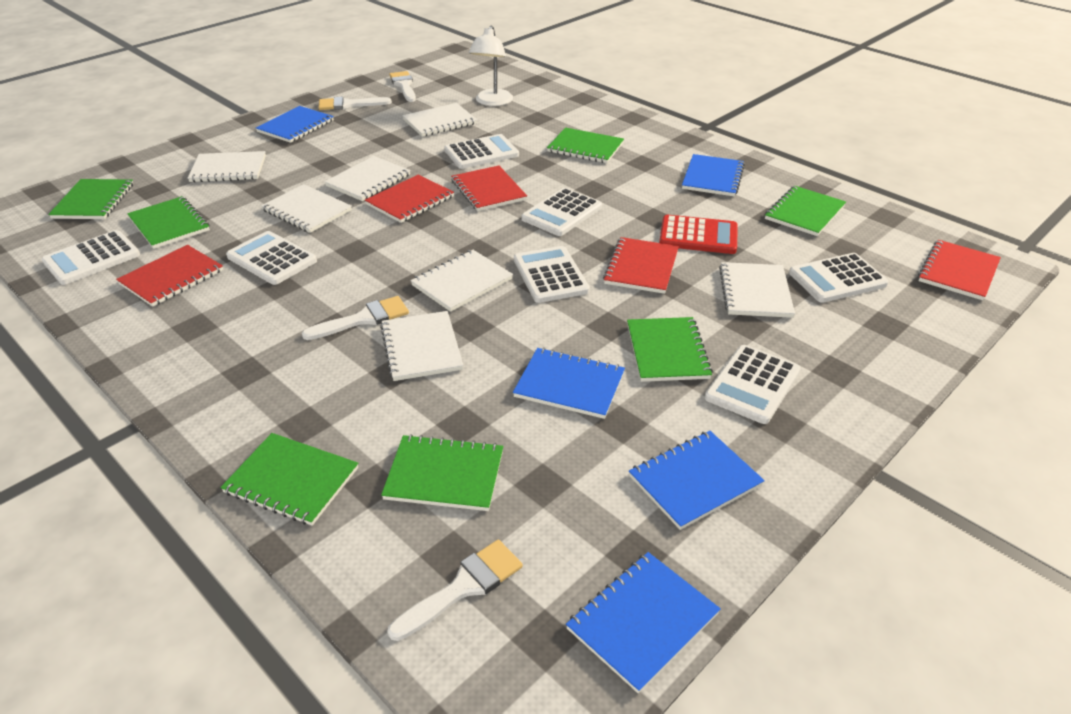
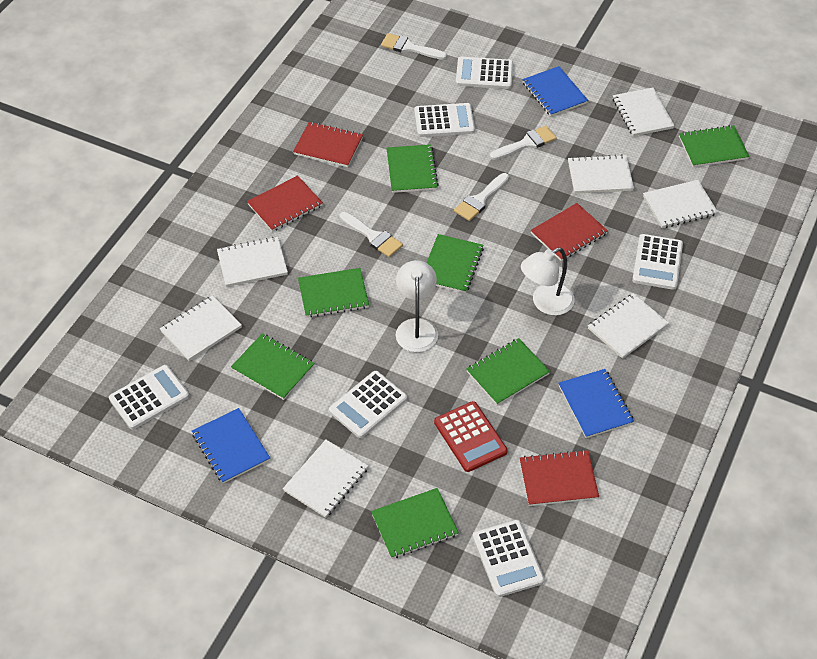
blue notebook: 5 -> 3
red notebook: 5 -> 4
white calculator: 7 -> 6
white lamp: 1 -> 2

